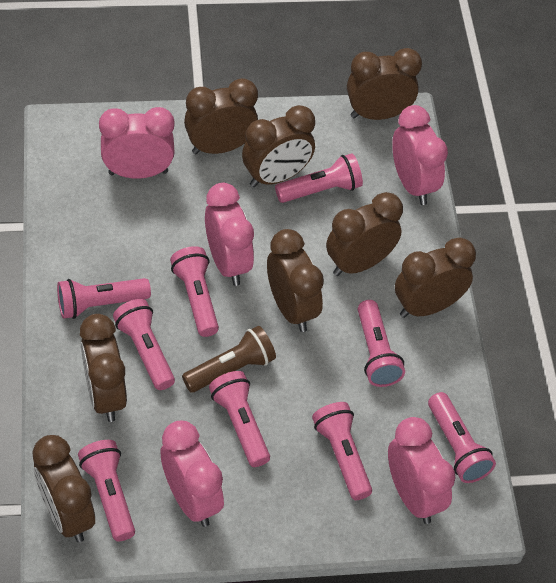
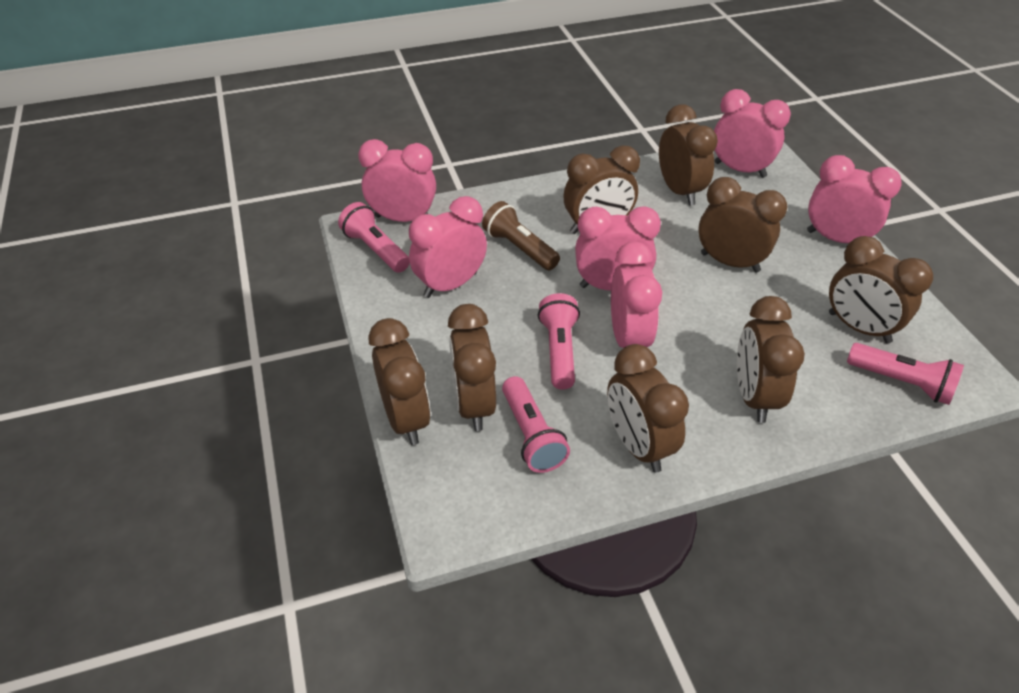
pink clock: 5 -> 6
pink flashlight: 9 -> 4

